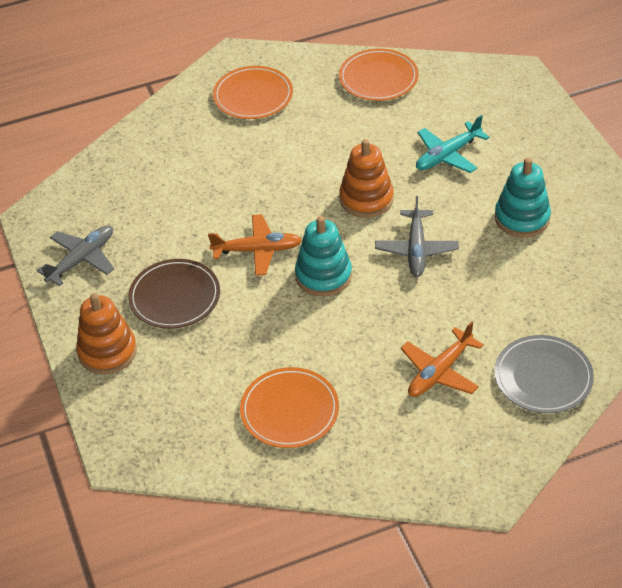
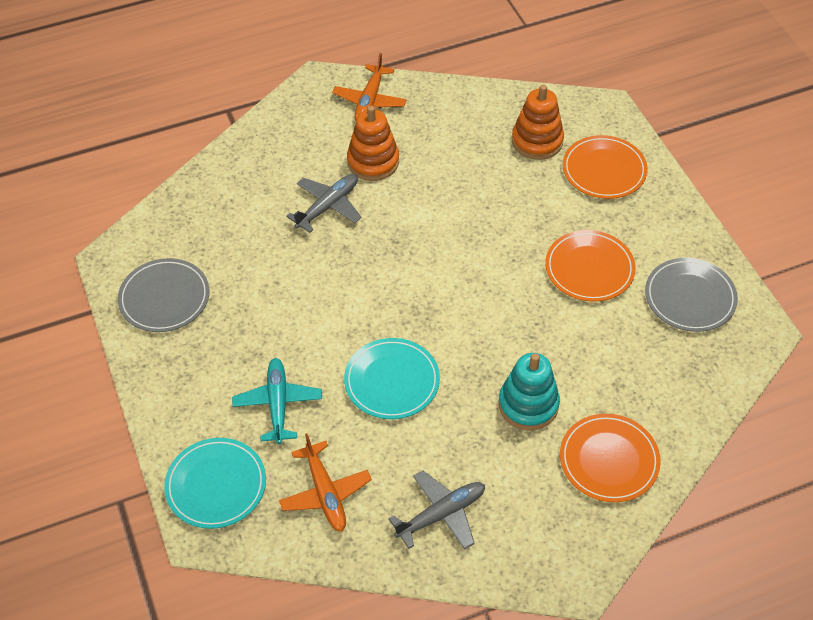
brown plate: 1 -> 0
grey plate: 1 -> 2
turquoise plate: 0 -> 2
turquoise stacking toy: 2 -> 1

